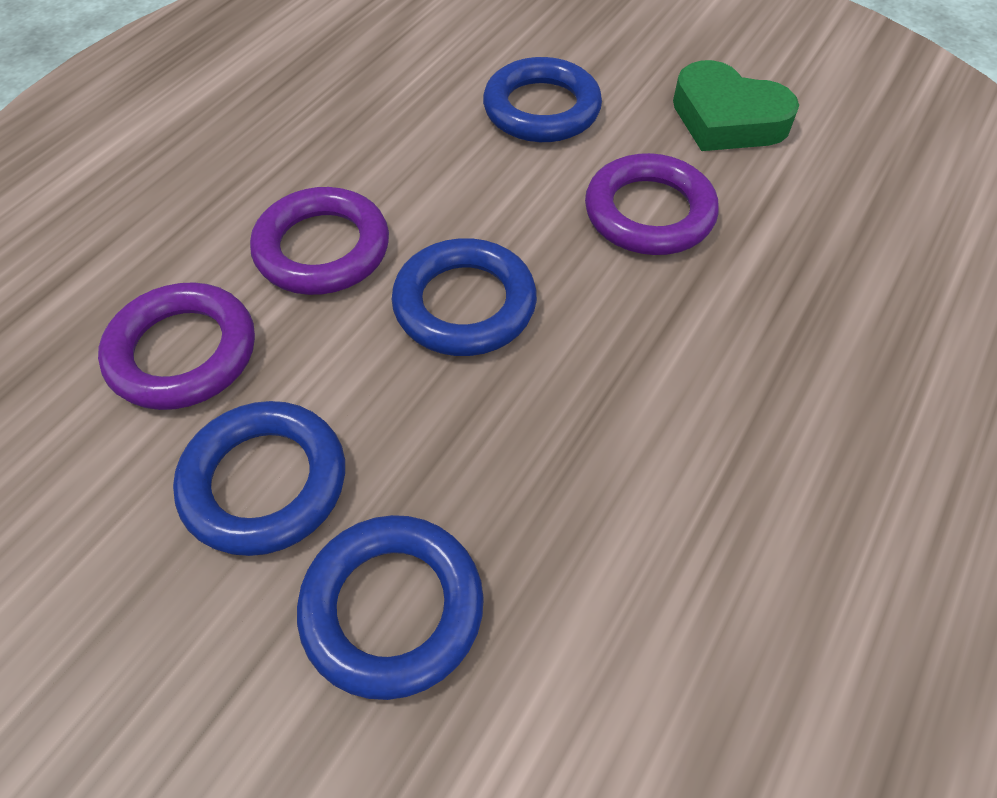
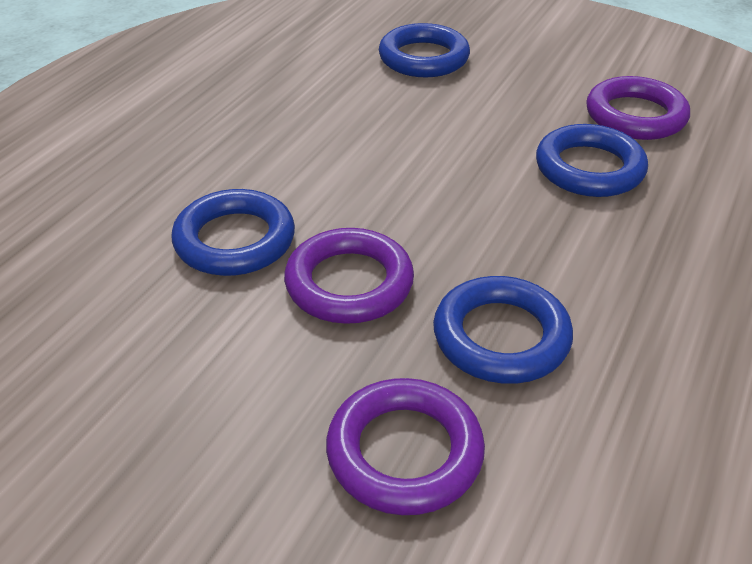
green heart: 1 -> 0

